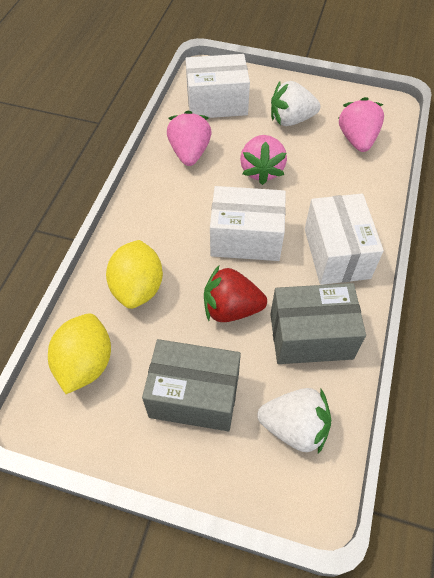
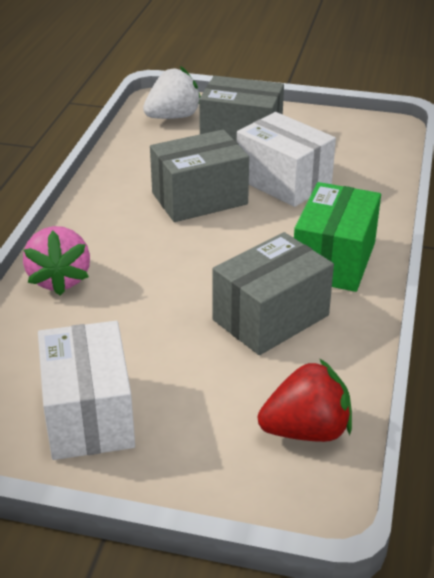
green box: 0 -> 1
grey box: 2 -> 3
pink strawberry: 3 -> 1
white box: 3 -> 2
white strawberry: 2 -> 1
yellow lemon: 2 -> 0

